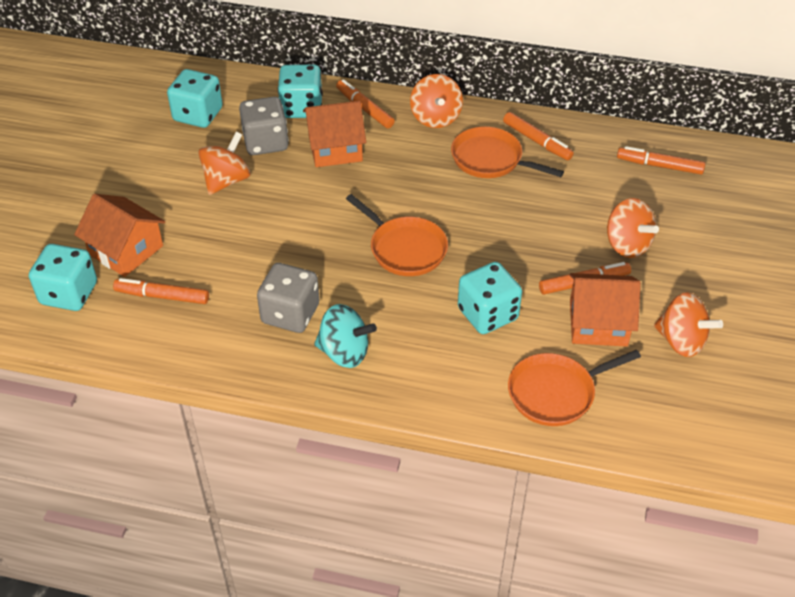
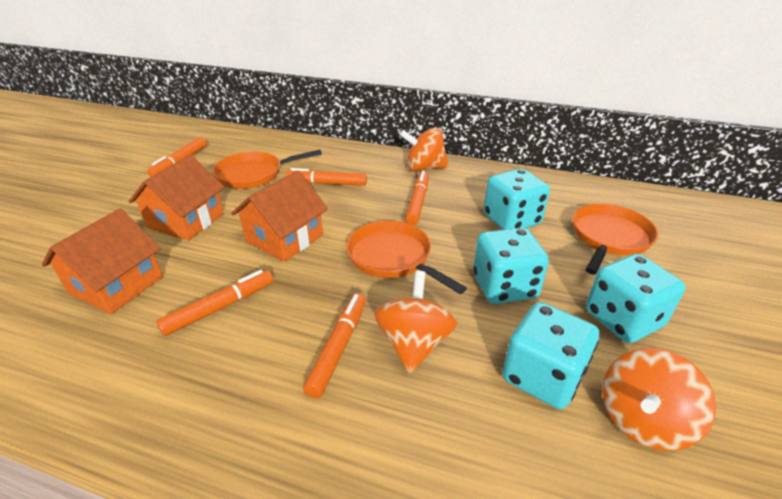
grey dice: 2 -> 0
orange spinning top: 4 -> 3
turquoise spinning top: 1 -> 0

